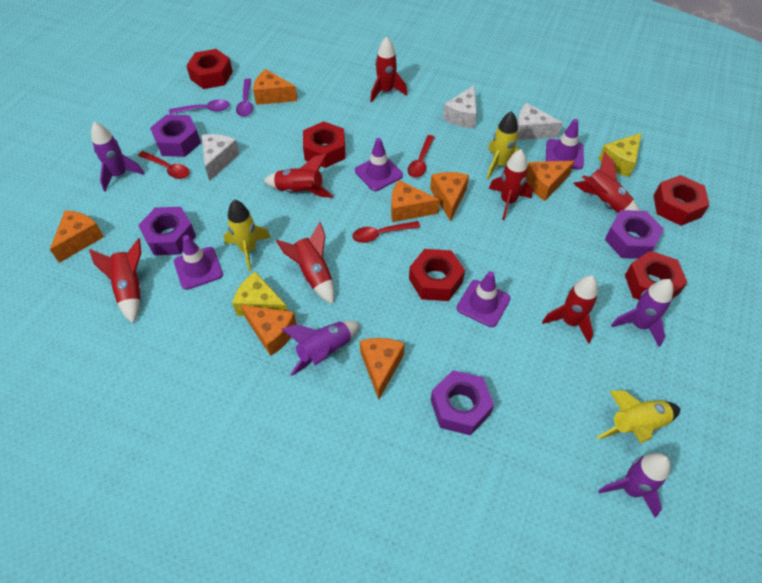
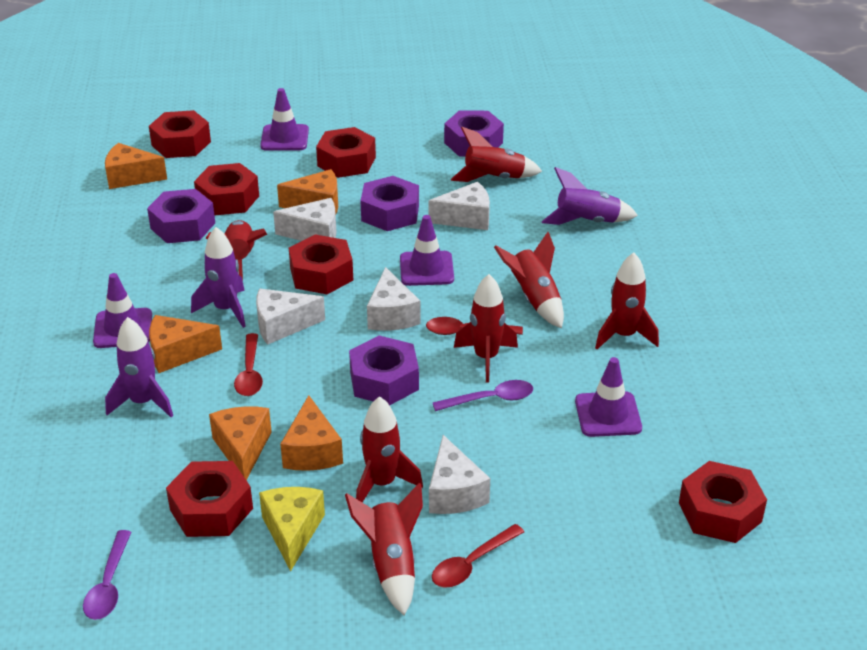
orange cheese: 7 -> 5
purple rocket: 4 -> 3
red nut: 5 -> 6
white cheese: 3 -> 5
yellow cheese: 2 -> 1
yellow rocket: 3 -> 0

